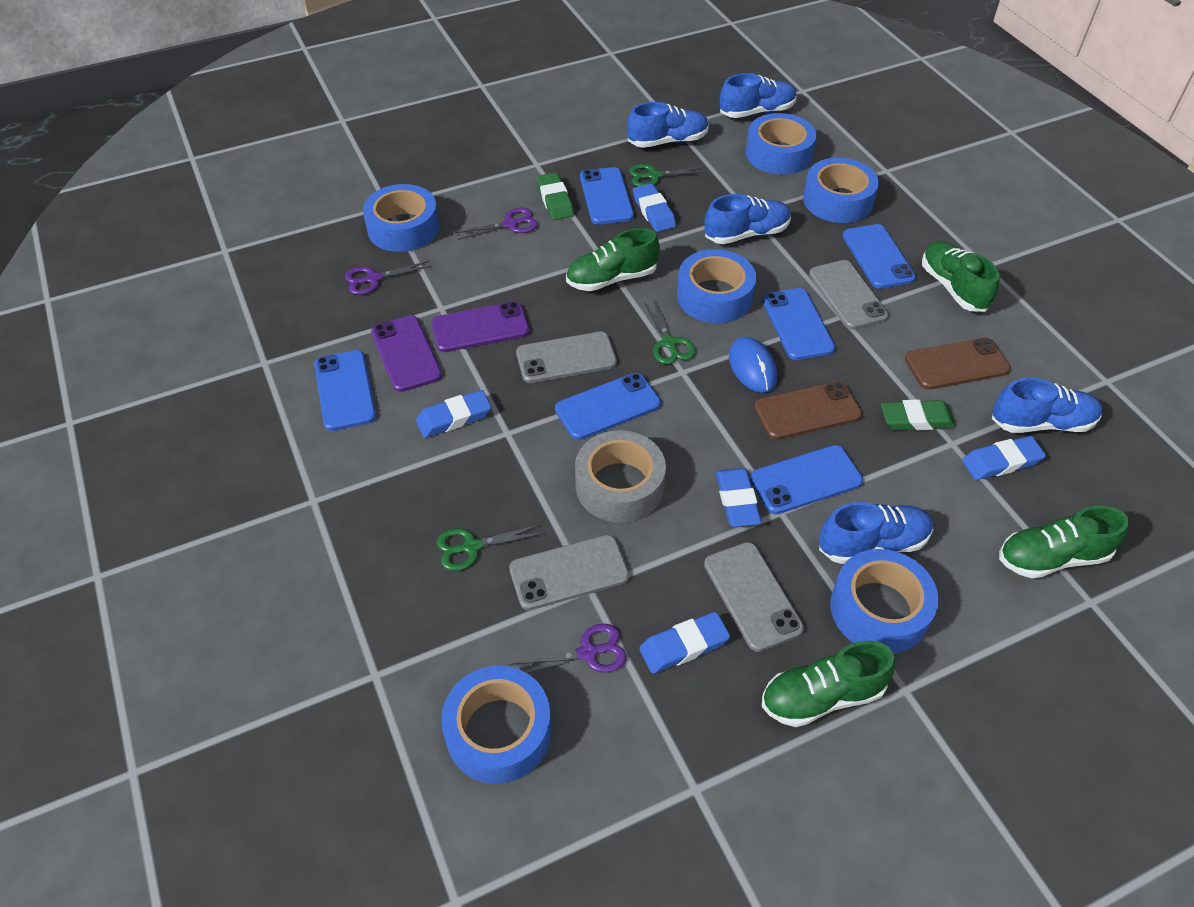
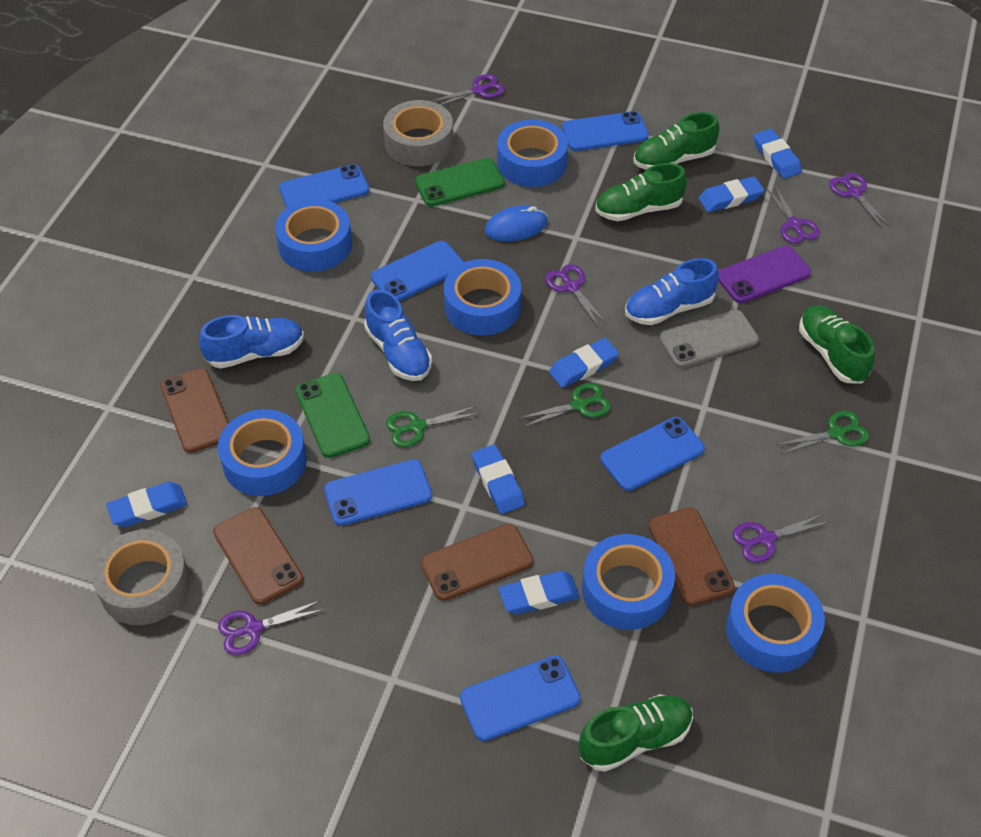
blue eraser: 5 -> 6
blue shoe: 5 -> 3
brown phone: 2 -> 4
green eraser: 2 -> 0
green phone: 0 -> 2
grey phone: 4 -> 1
grey tape: 1 -> 2
purple phone: 2 -> 1
purple scissors: 3 -> 6

